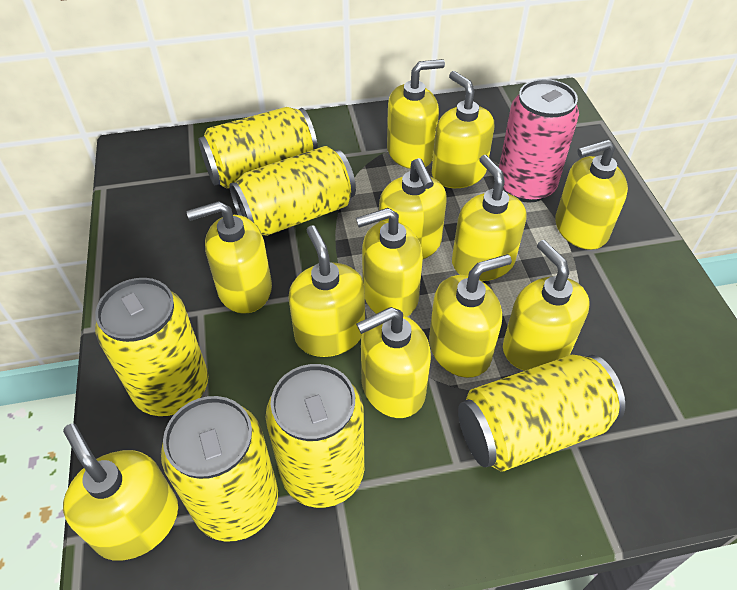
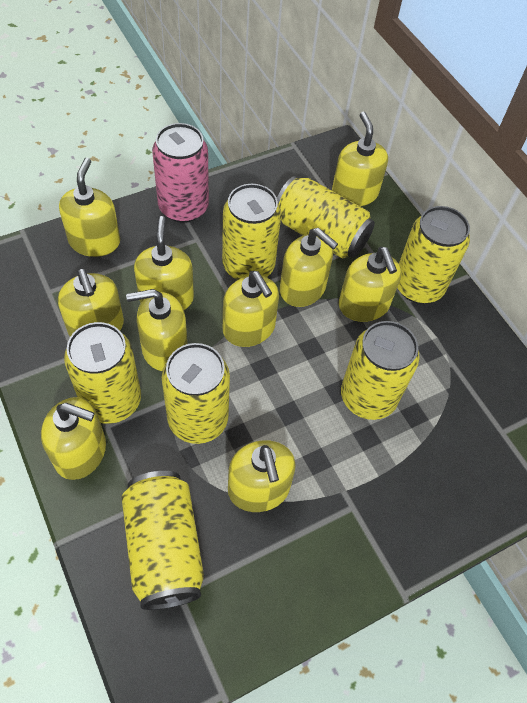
yellow can: 6 -> 7
yellow soap dispenser: 12 -> 10

